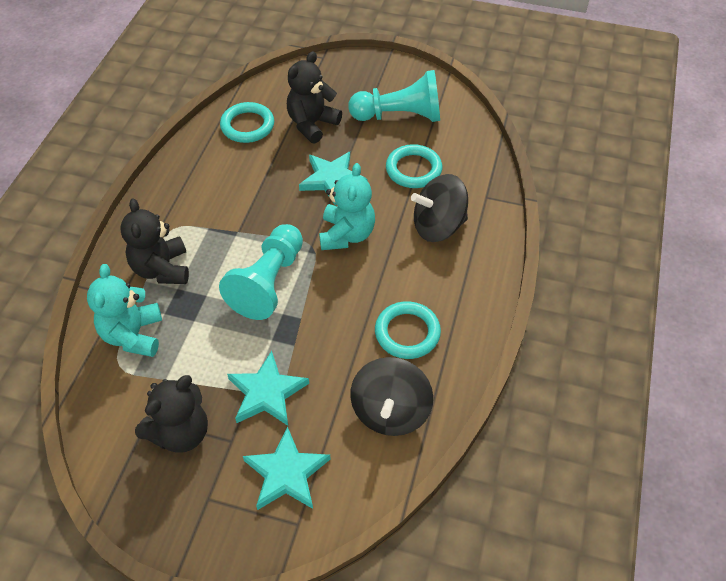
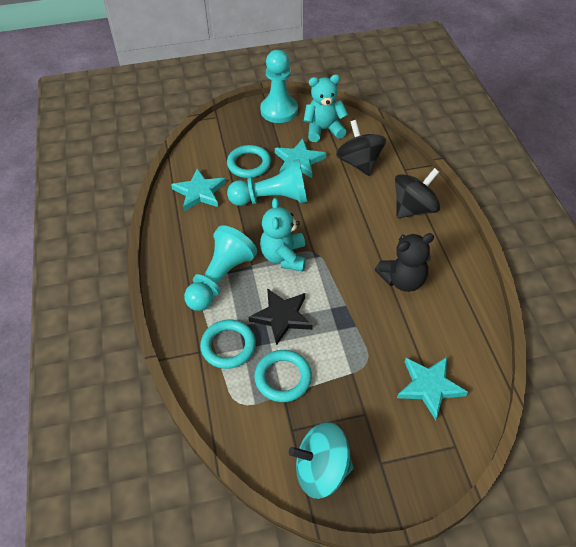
black star: 0 -> 1
black teddy bear: 3 -> 1
turquoise pawn: 2 -> 3
turquoise spinning top: 0 -> 1

